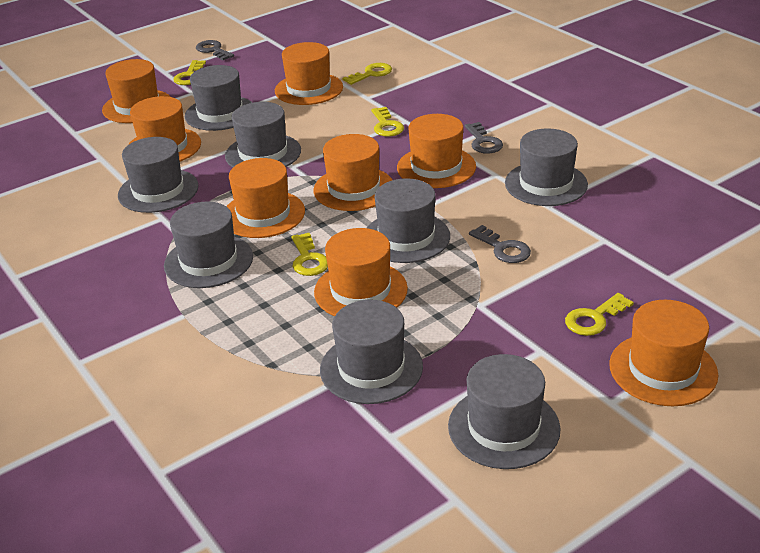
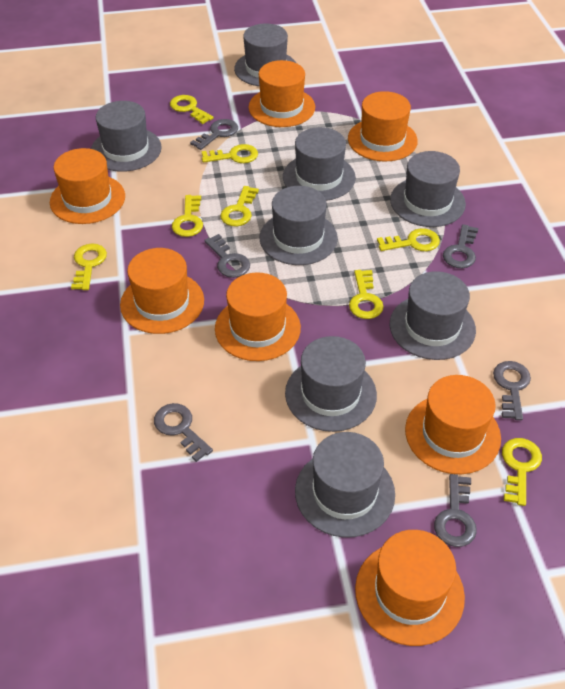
grey key: 3 -> 6
orange hat: 8 -> 7
yellow key: 5 -> 8

